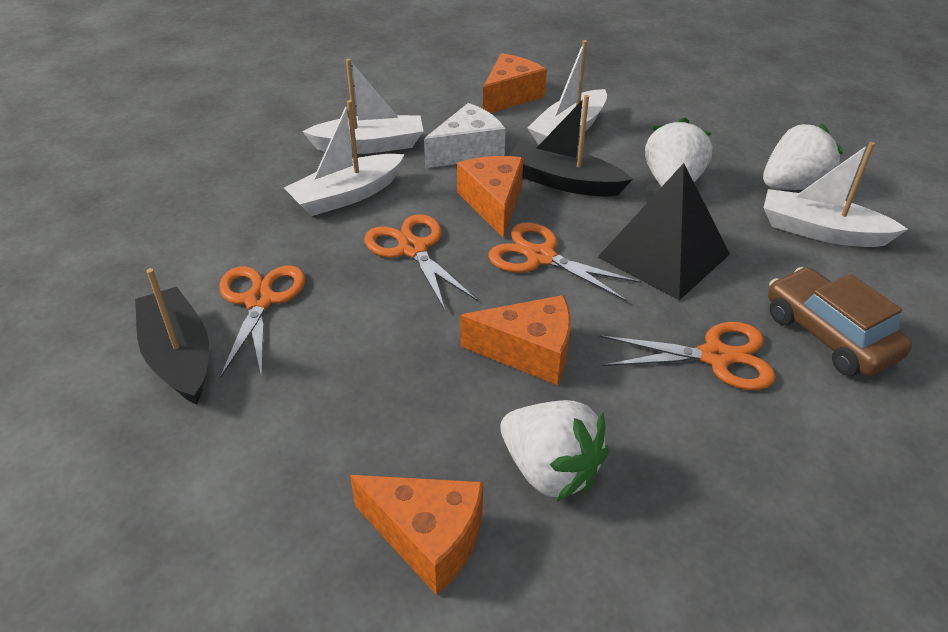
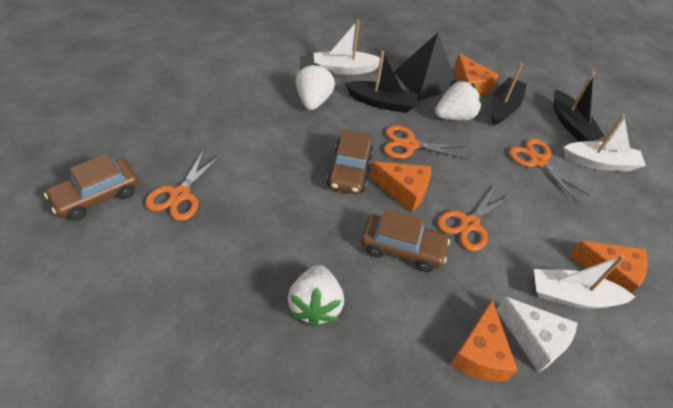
black boat: 2 -> 3
brown car: 1 -> 3
white boat: 4 -> 3

